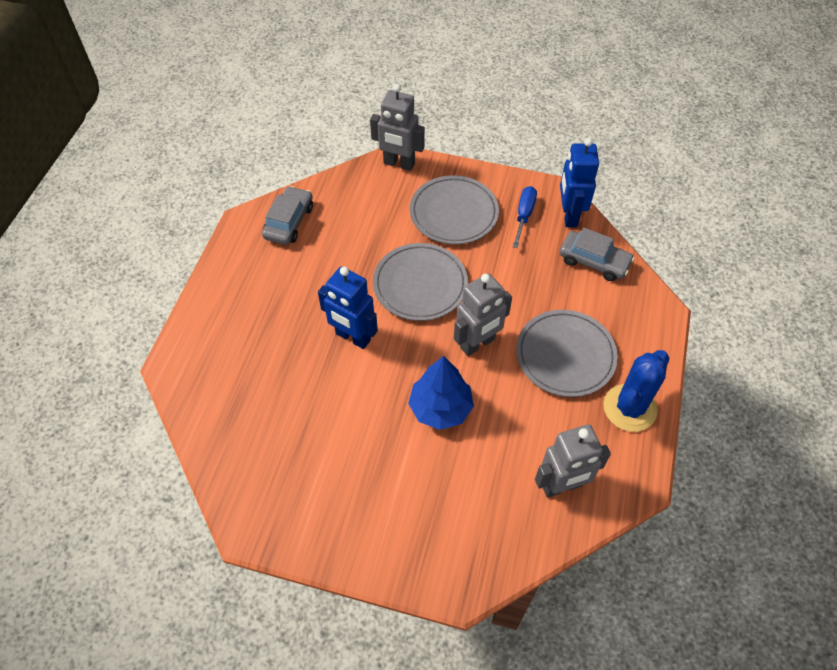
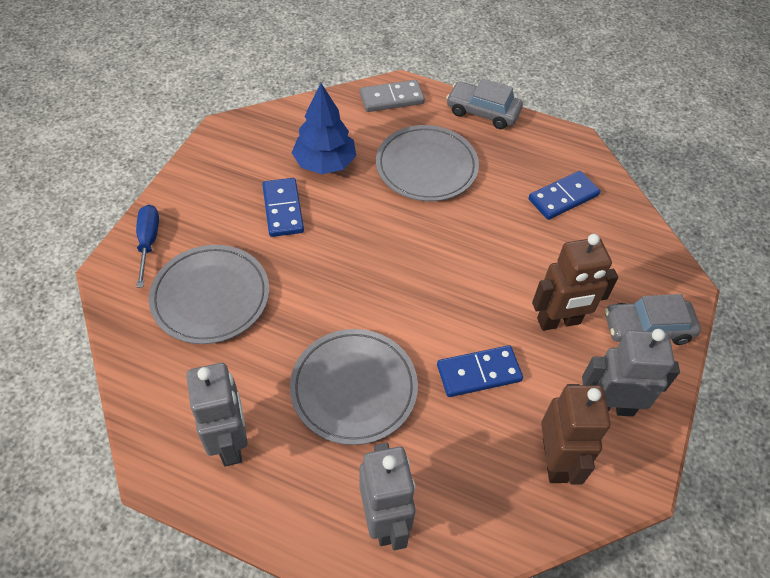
blue cactus: 1 -> 0
blue domino: 0 -> 3
blue robot: 2 -> 0
brown robot: 0 -> 2
grey domino: 0 -> 1

